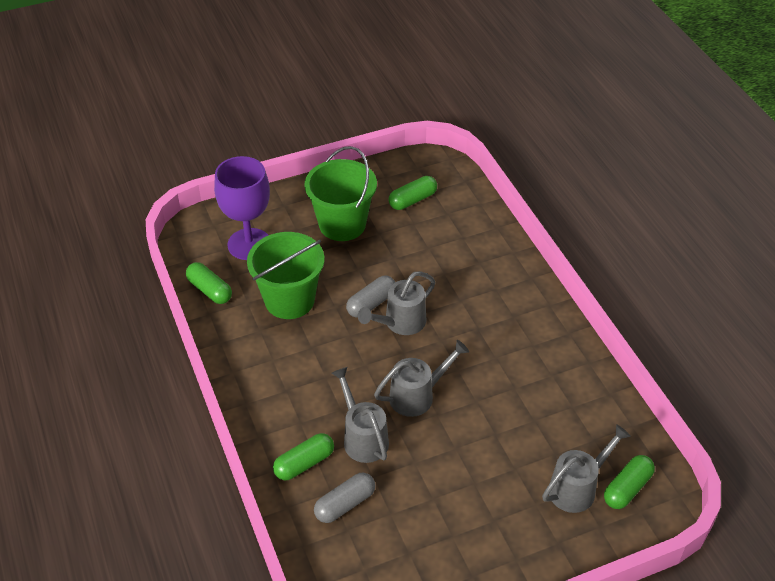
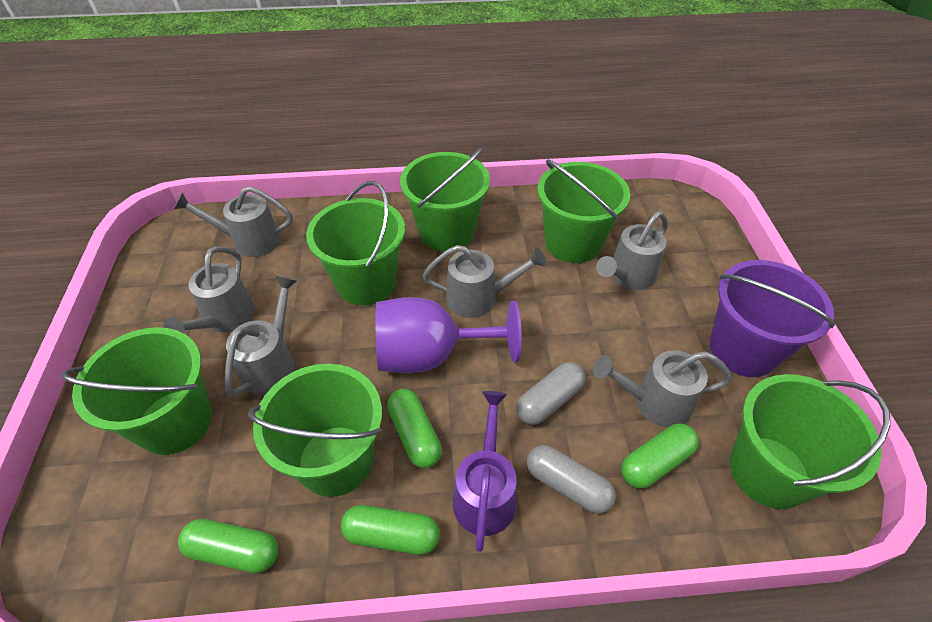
green bucket: 2 -> 6
grey watering can: 4 -> 6
purple bucket: 0 -> 1
purple watering can: 0 -> 1

